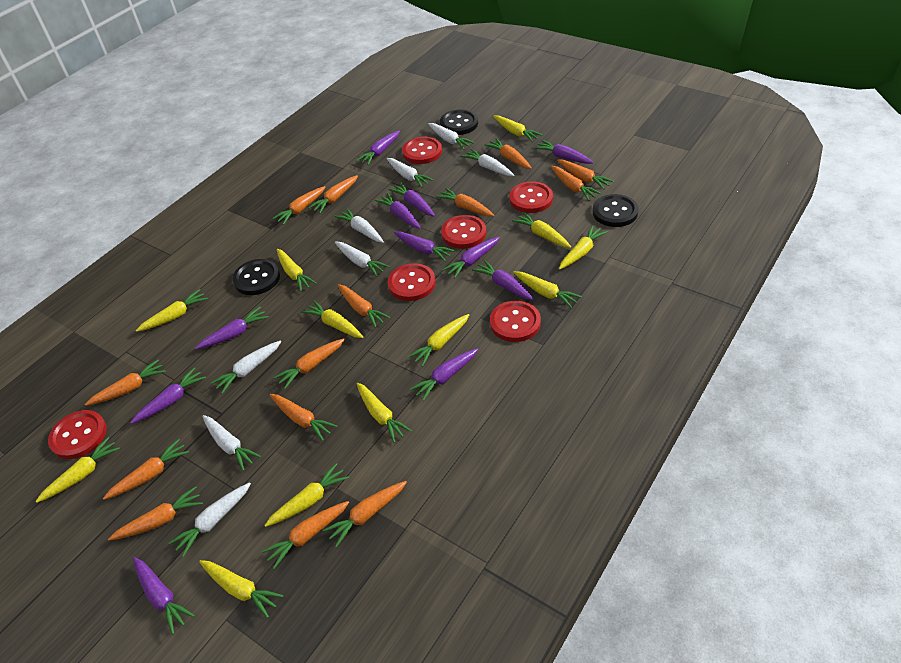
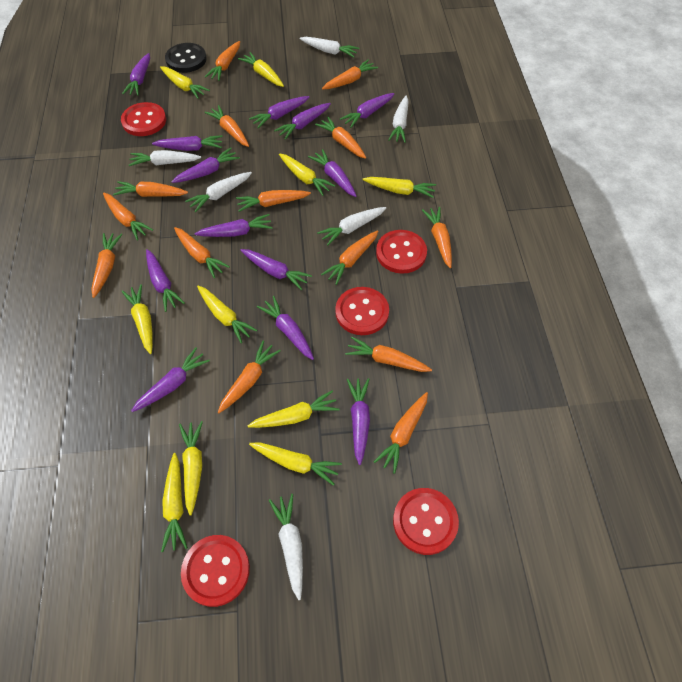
black button: 3 -> 1
purple carrot: 11 -> 13
red button: 6 -> 5
white carrot: 8 -> 6
yellow carrot: 12 -> 10

